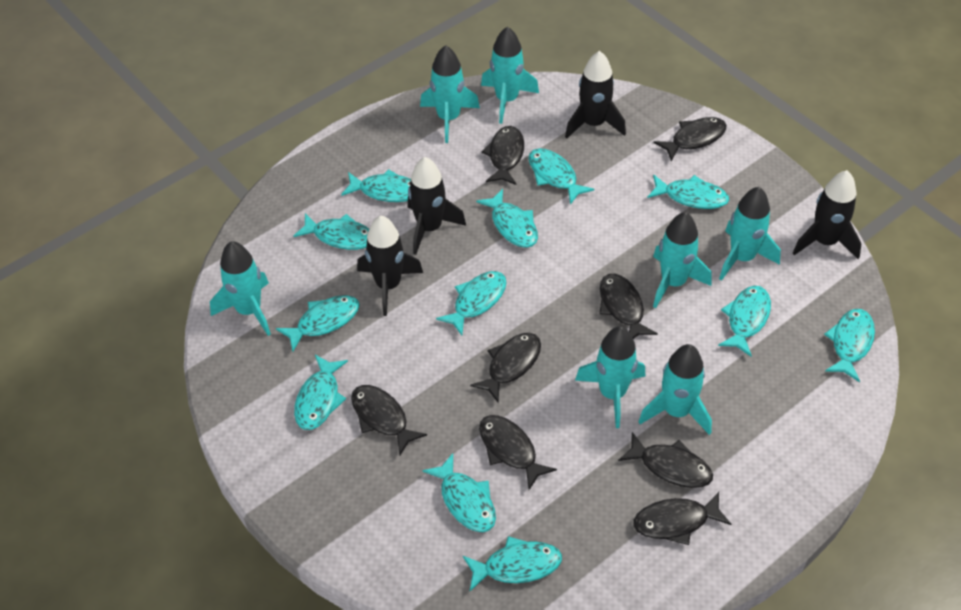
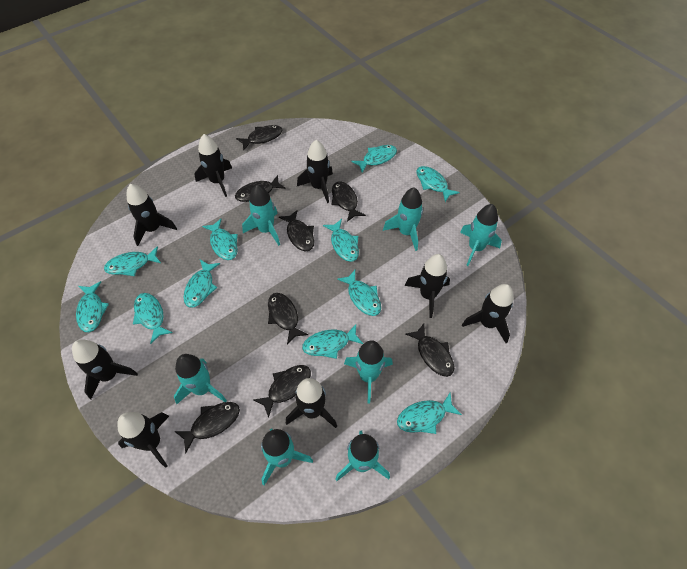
black rocket: 4 -> 8
turquoise fish: 12 -> 11

